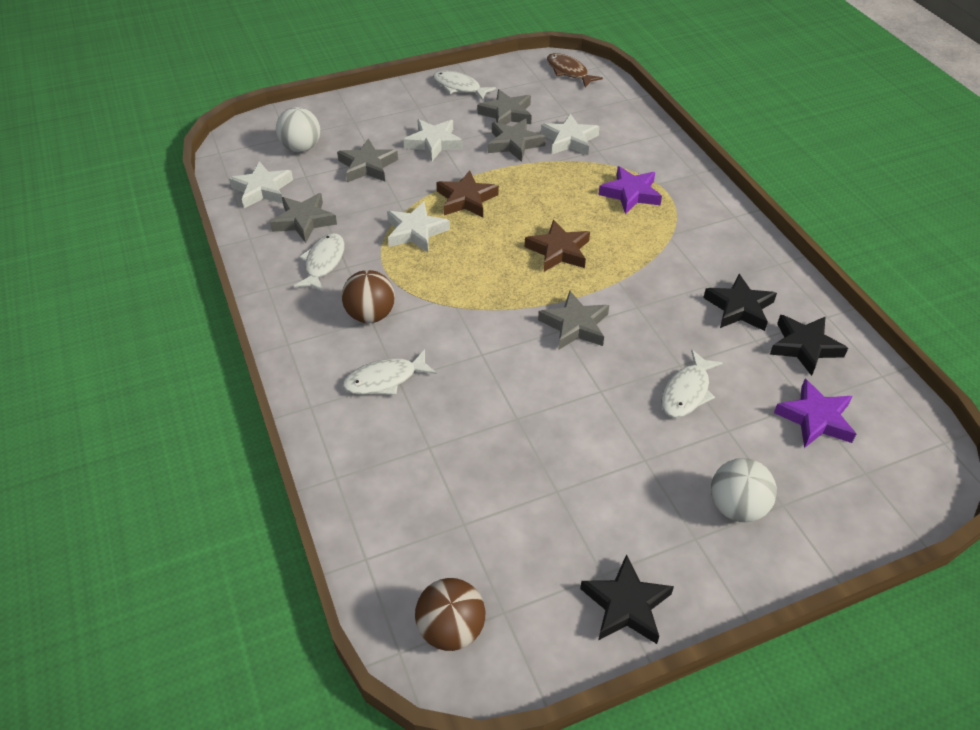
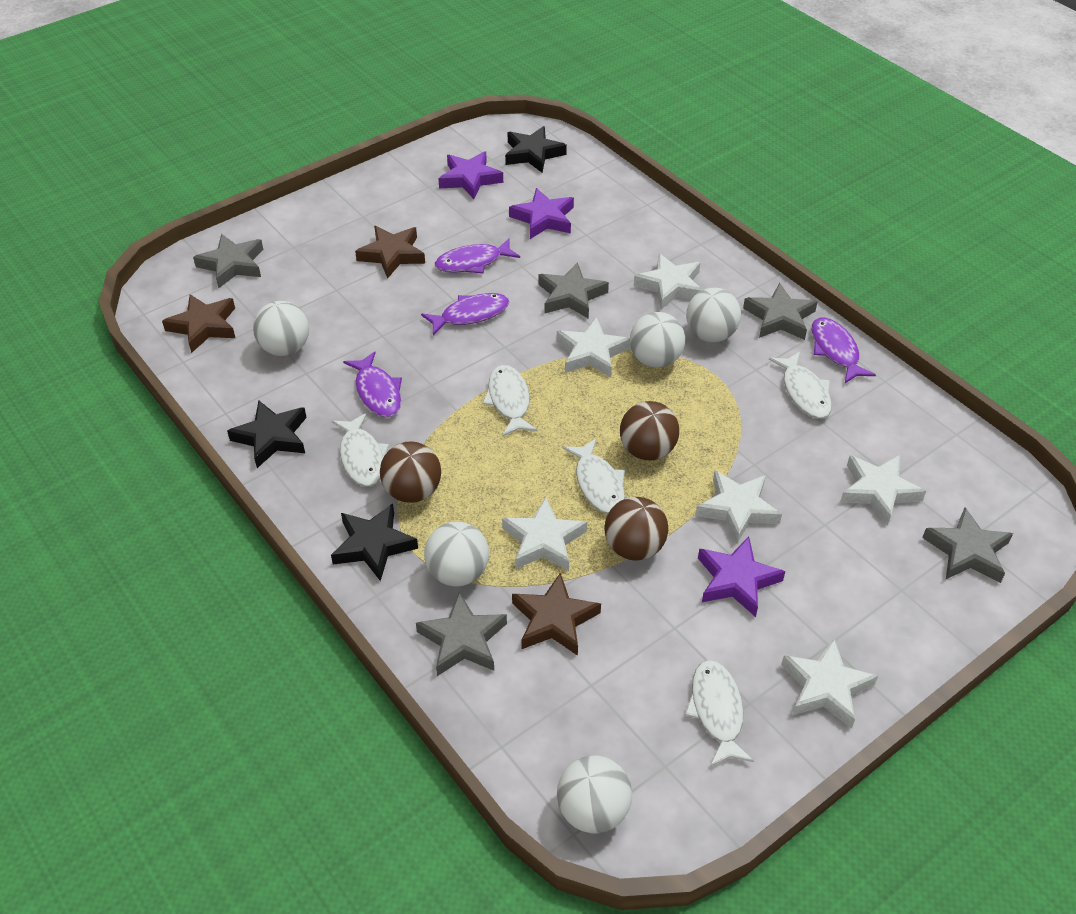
brown ball: 2 -> 3
brown fish: 1 -> 0
brown star: 2 -> 3
purple fish: 0 -> 4
purple star: 2 -> 3
white ball: 2 -> 5
white fish: 4 -> 5
white star: 4 -> 6

